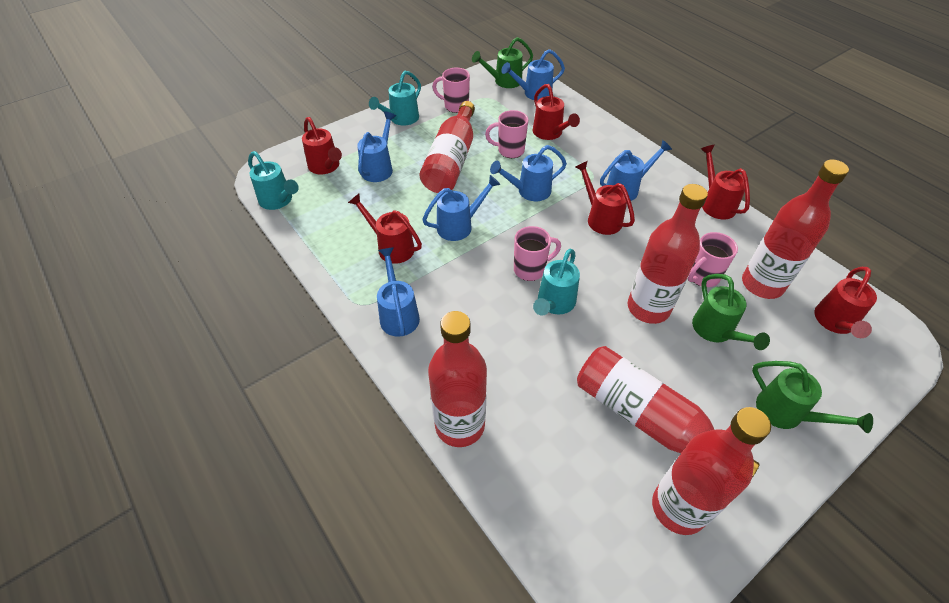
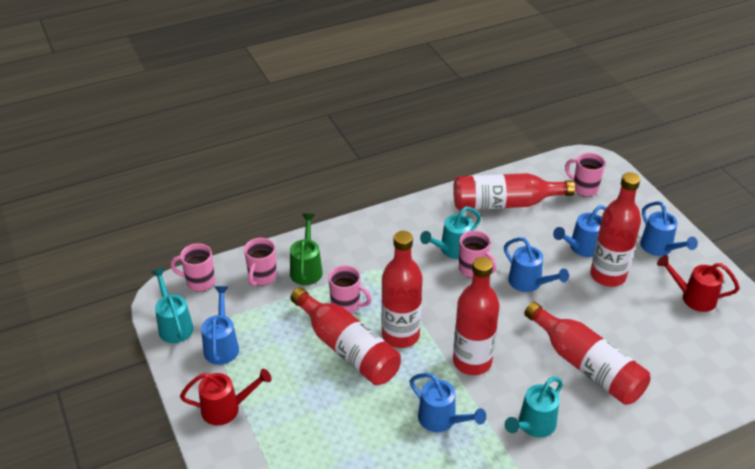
blue watering can: 6 -> 5
green watering can: 3 -> 1
pink mug: 4 -> 5
red watering can: 6 -> 2

